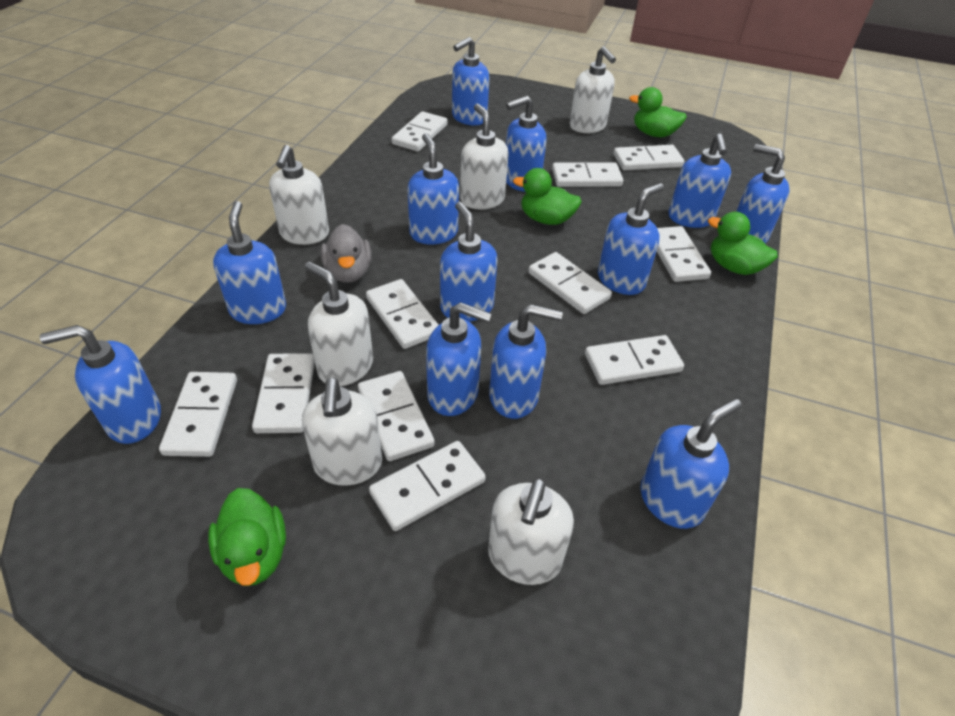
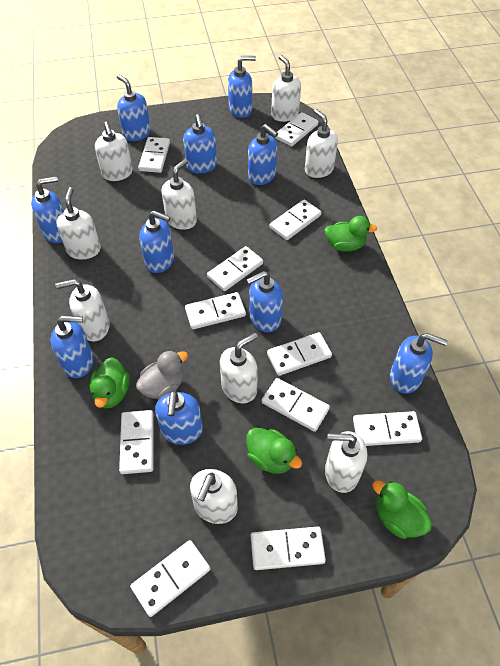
blue soap dispenser: 12 -> 10
white soap dispenser: 6 -> 9

